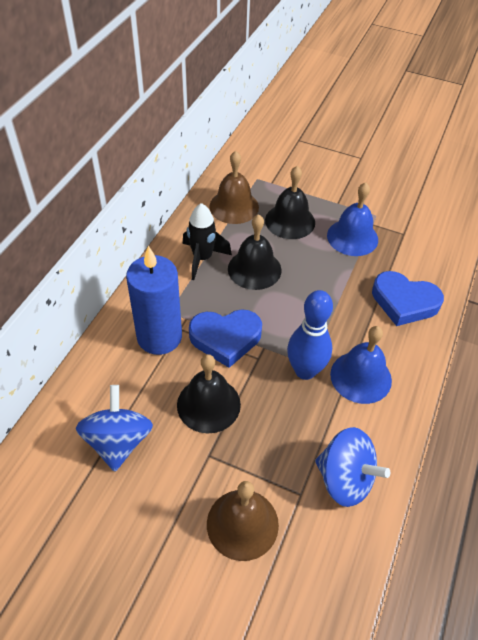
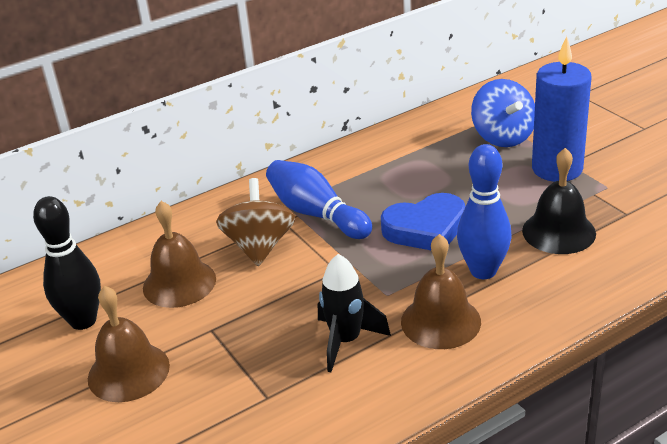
black bell: 3 -> 1
black bowling pin: 0 -> 1
blue bell: 2 -> 0
blue bowling pin: 1 -> 2
blue heart: 2 -> 1
blue spinning top: 2 -> 1
brown bell: 2 -> 3
brown spinning top: 0 -> 1

